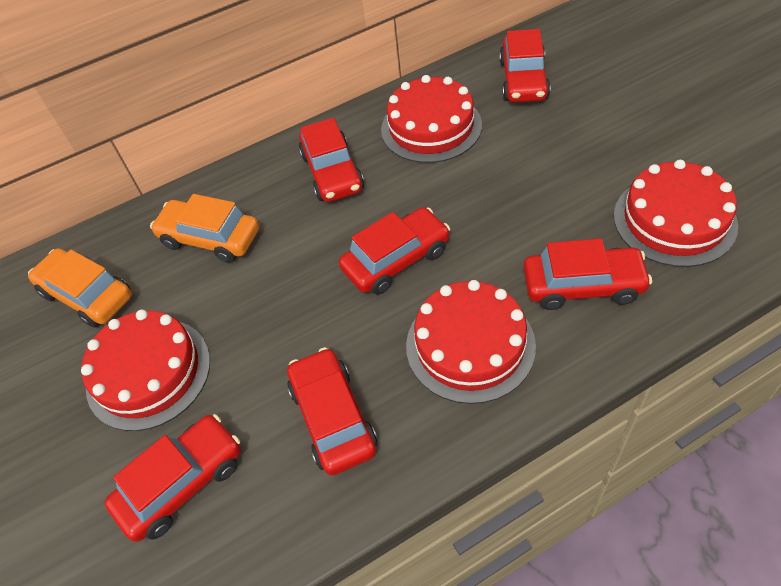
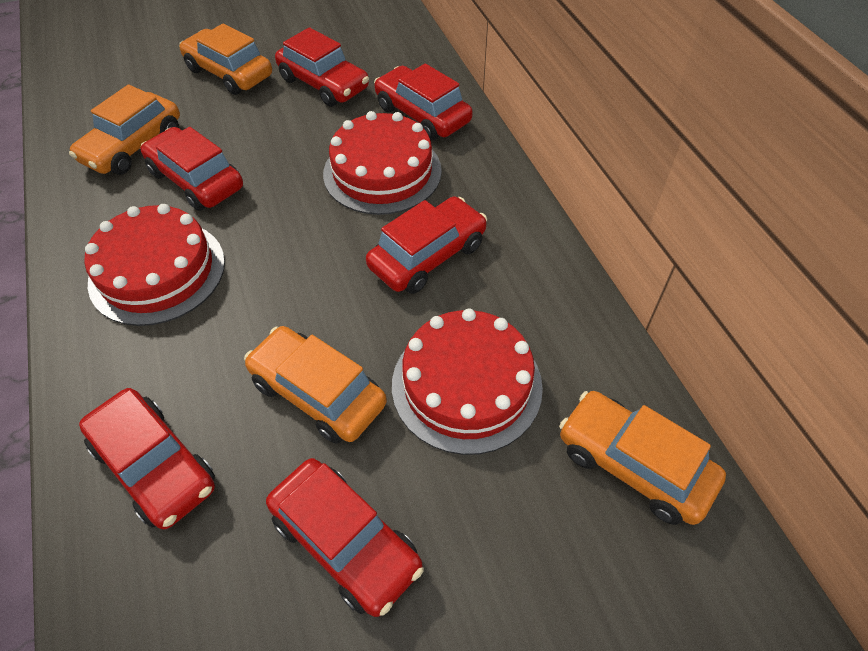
orange car: 2 -> 4
red cake: 4 -> 3

